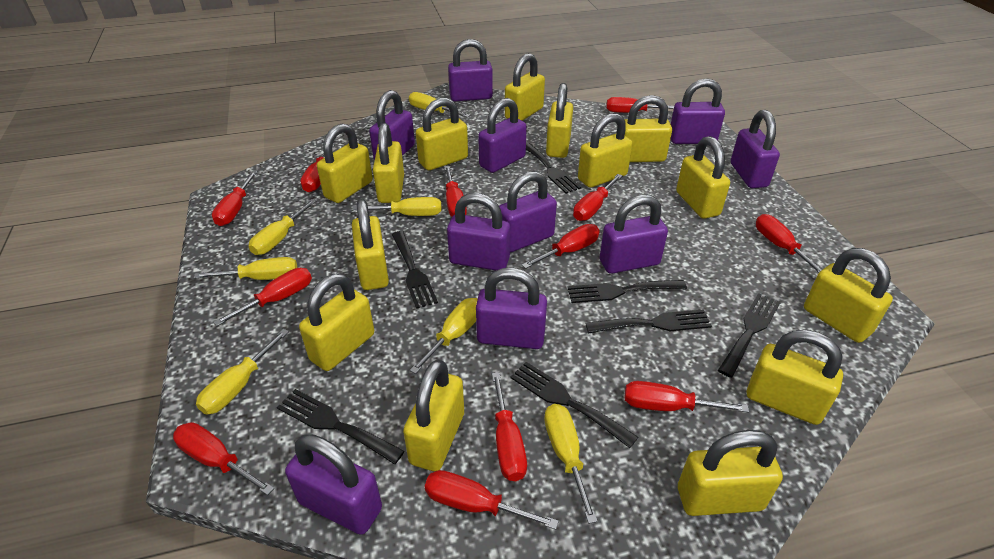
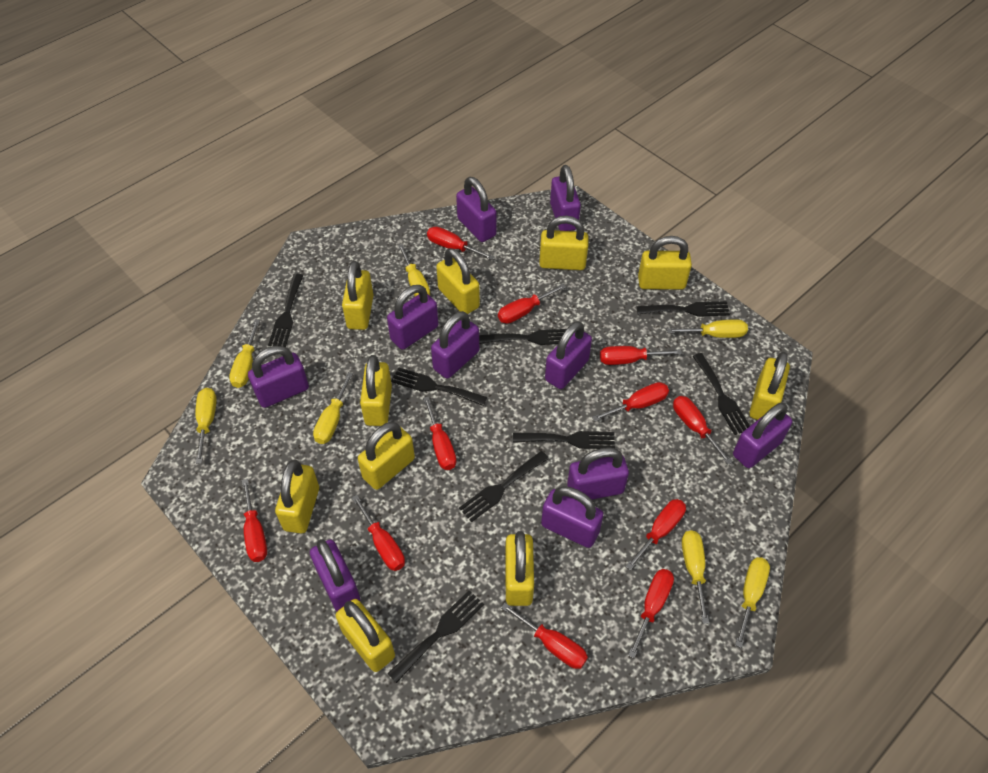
black fork: 7 -> 8
red screwdriver: 12 -> 11
yellow padlock: 14 -> 10

